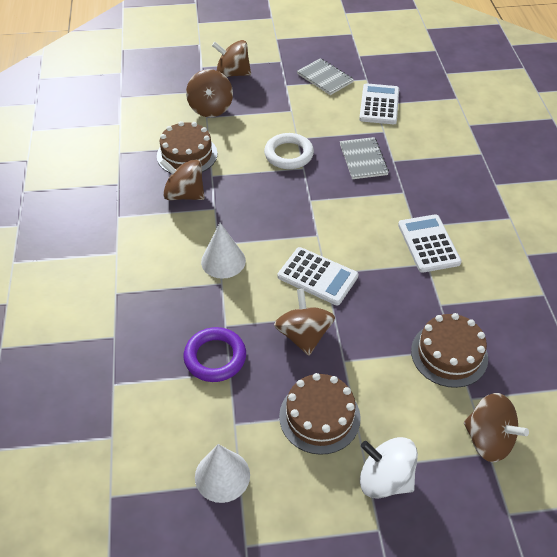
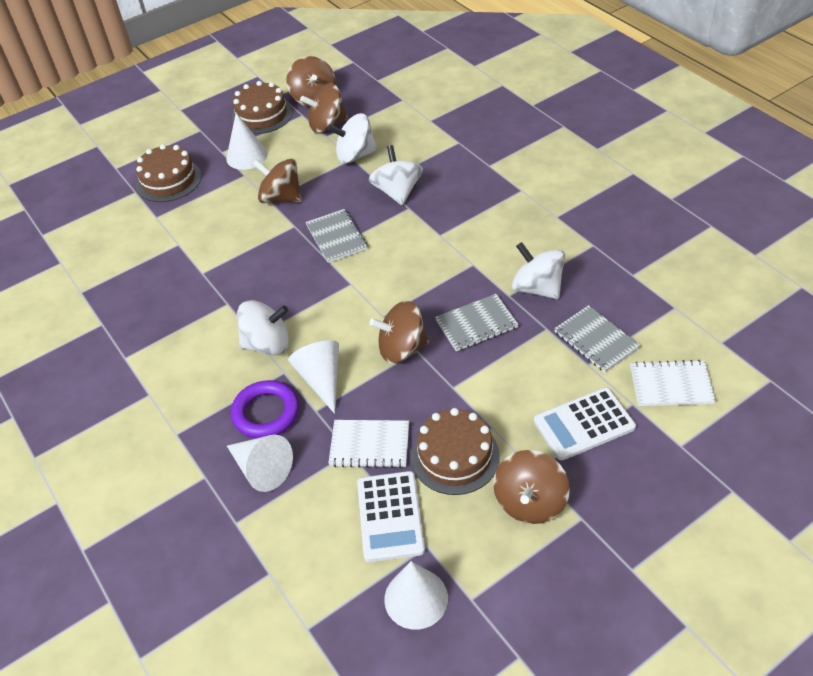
grey notebook: 2 -> 3
white calculator: 3 -> 2
white cone: 2 -> 4
white notebook: 0 -> 2
white ring: 1 -> 0
white spinning top: 1 -> 4

